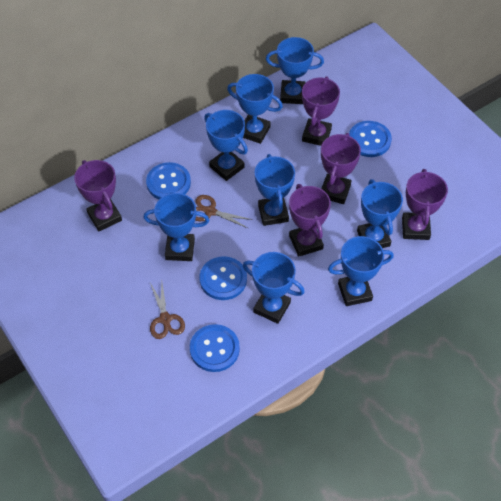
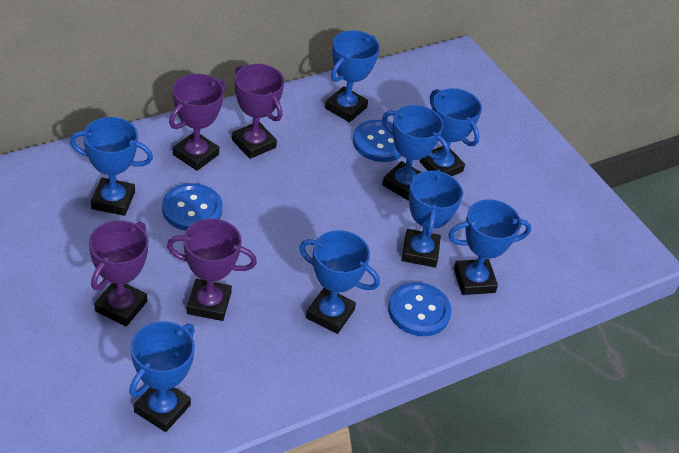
blue button: 4 -> 3
brown scissors: 2 -> 0
purple trophy: 5 -> 4

